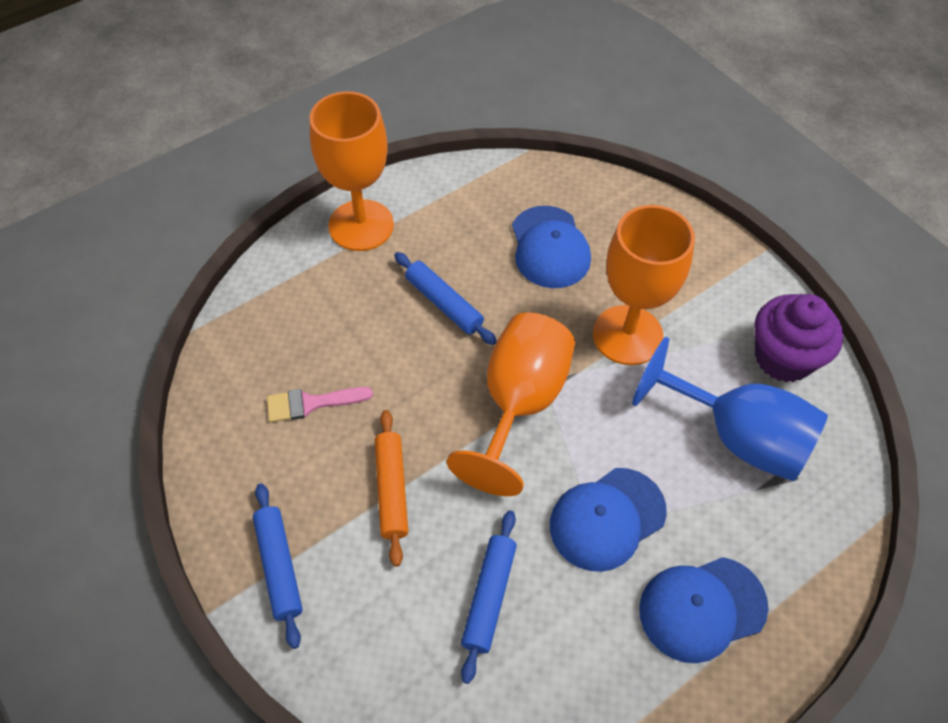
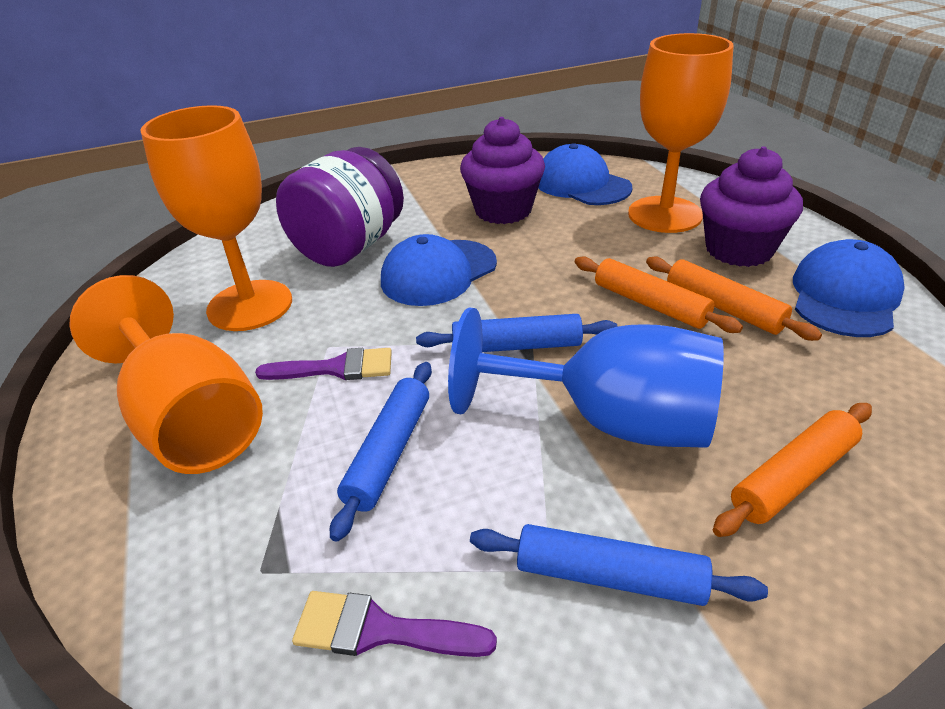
orange rolling pin: 1 -> 3
pink brush: 1 -> 0
purple brush: 0 -> 2
purple cupcake: 1 -> 2
purple jar: 0 -> 1

